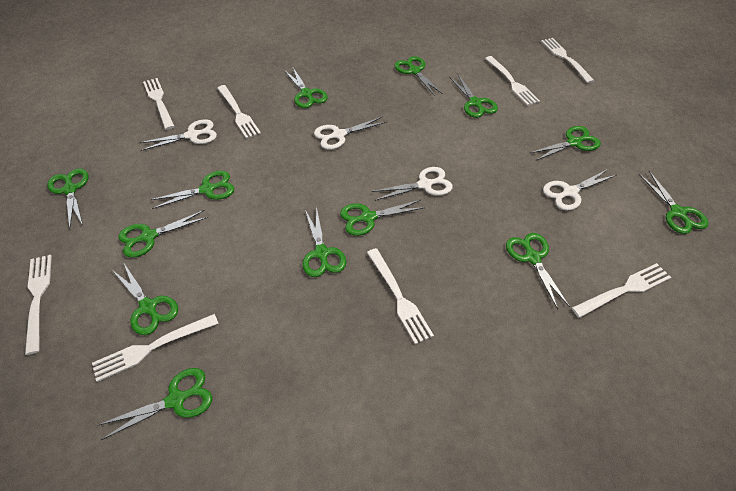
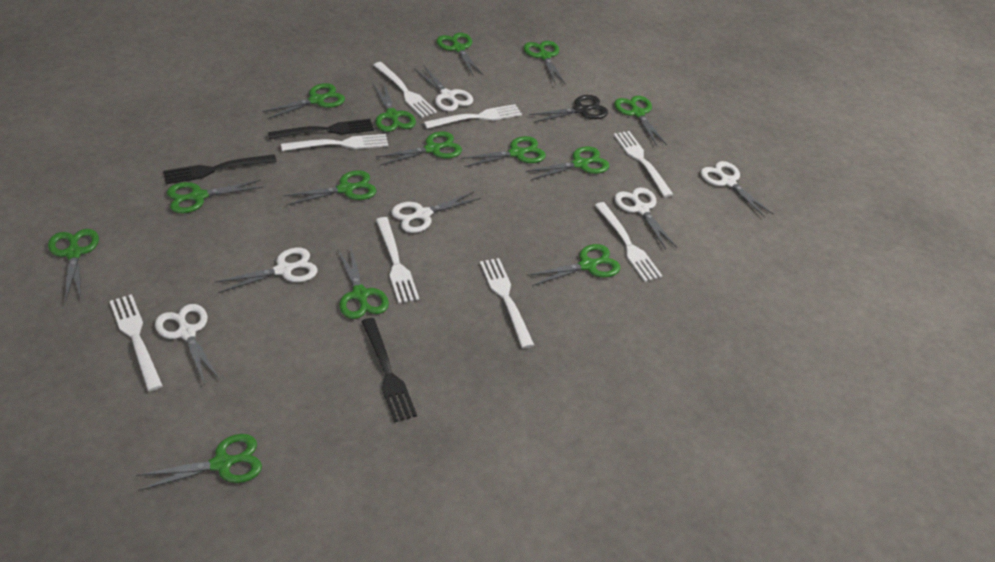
black fork: 0 -> 3
black scissors: 0 -> 1
green scissors: 13 -> 14
white scissors: 4 -> 6

